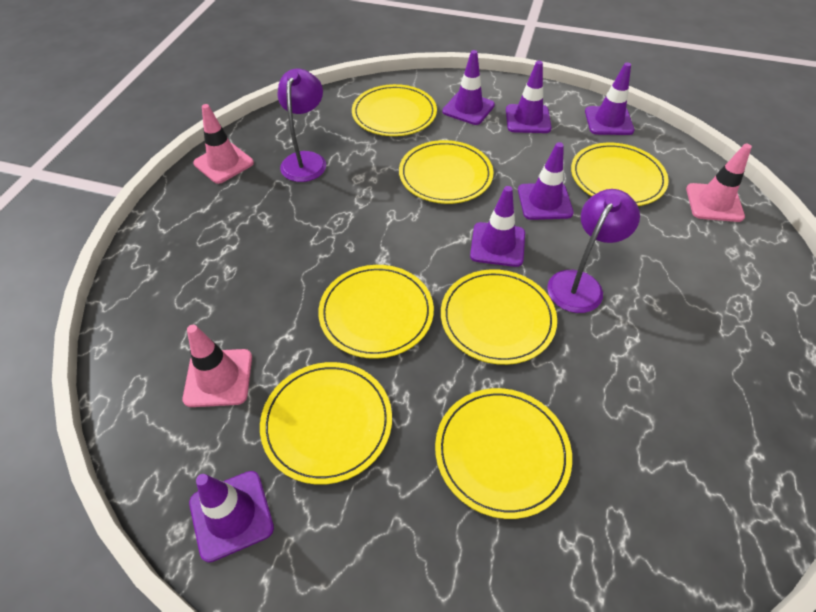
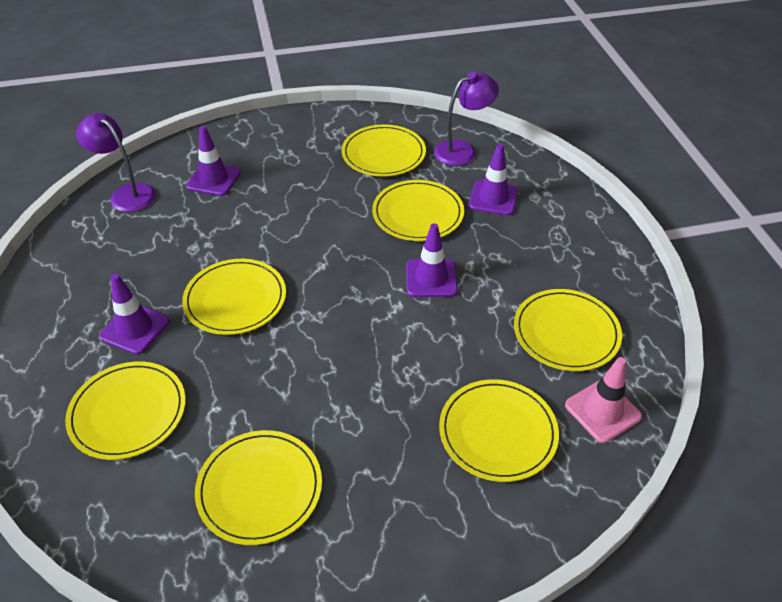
pink traffic cone: 3 -> 1
purple traffic cone: 6 -> 4

